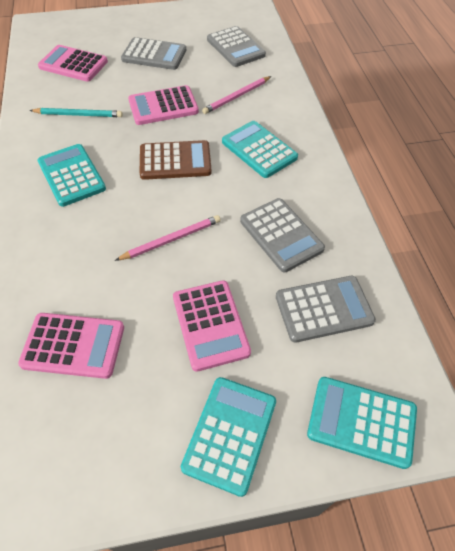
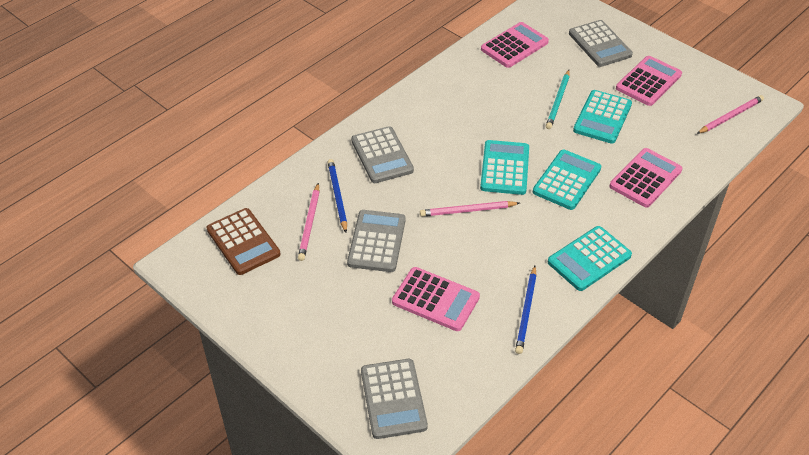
blue pencil: 0 -> 2
pink pencil: 2 -> 3

